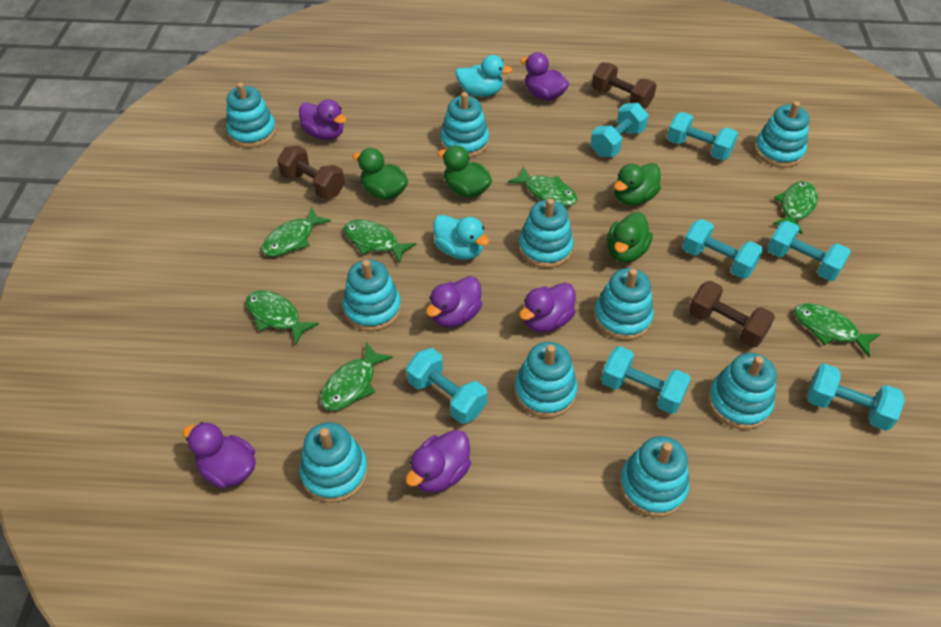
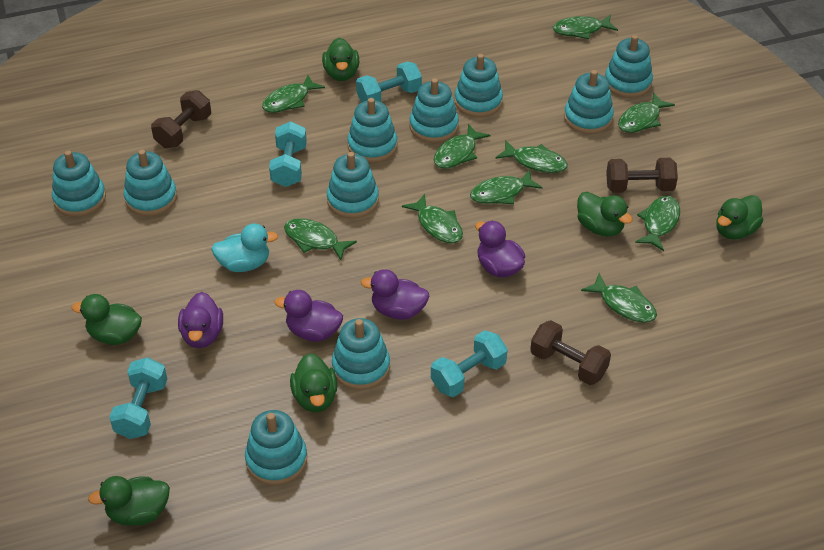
green duck: 4 -> 6
green fish: 7 -> 10
purple duck: 6 -> 4
turquoise duck: 2 -> 1
turquoise dumbbell: 7 -> 4

